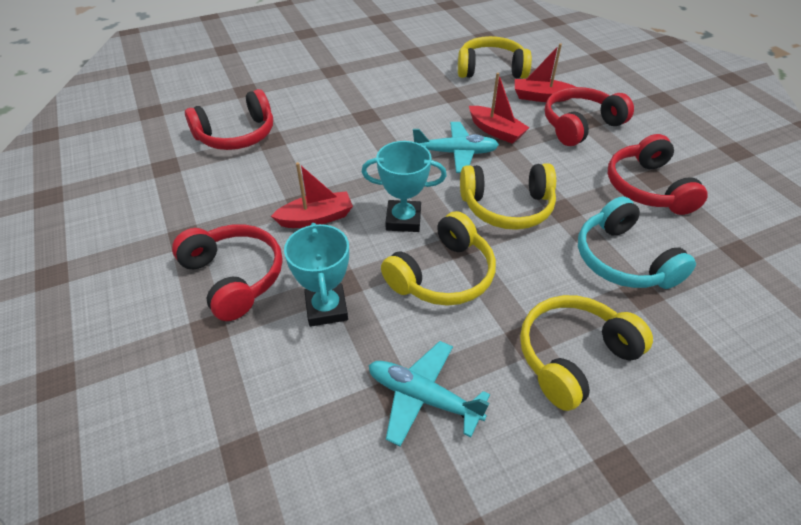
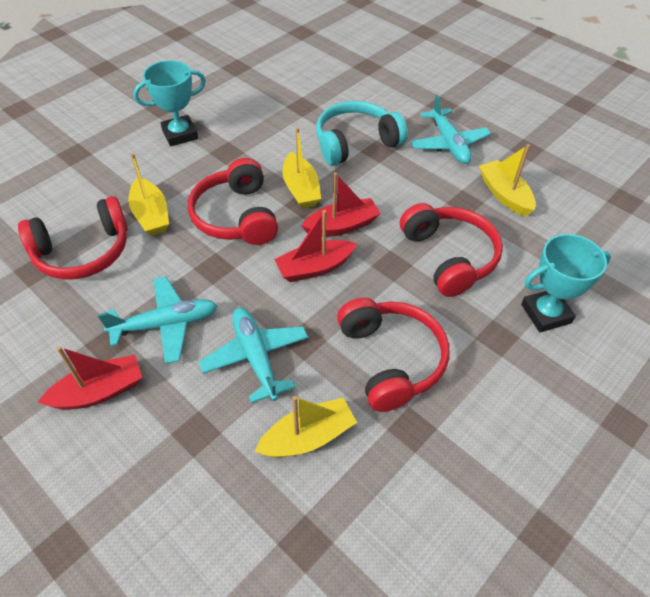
turquoise plane: 2 -> 3
yellow boat: 0 -> 4
yellow headphones: 4 -> 0

